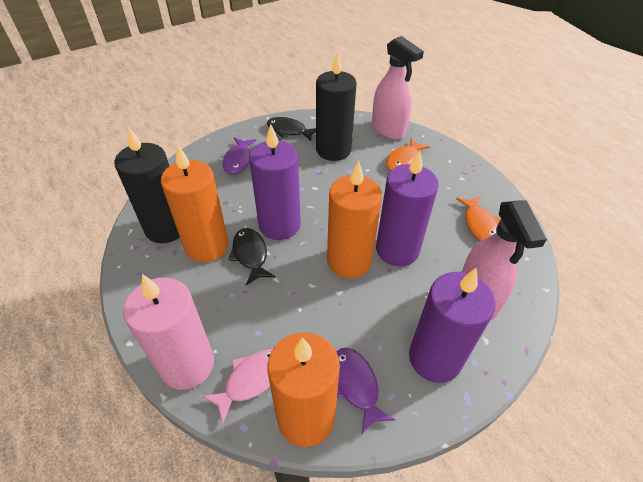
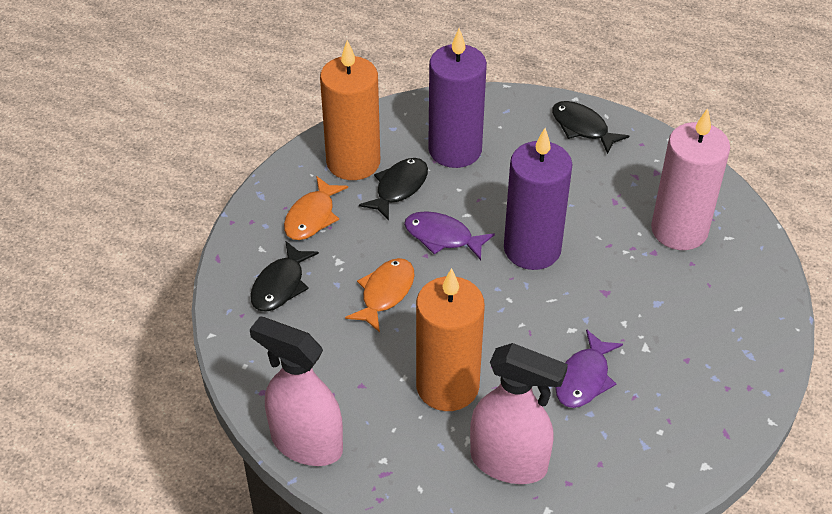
black candle: 2 -> 0
black fish: 2 -> 3
orange candle: 3 -> 2
pink fish: 1 -> 0
purple candle: 3 -> 2

